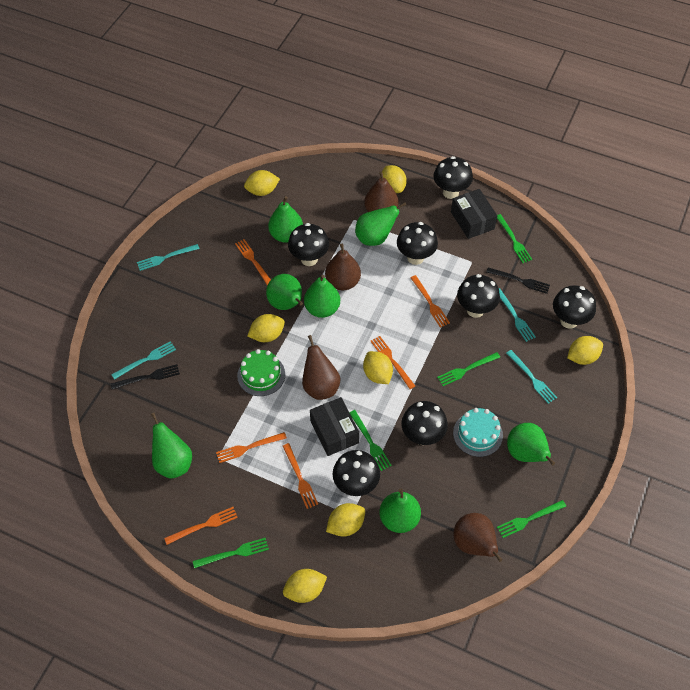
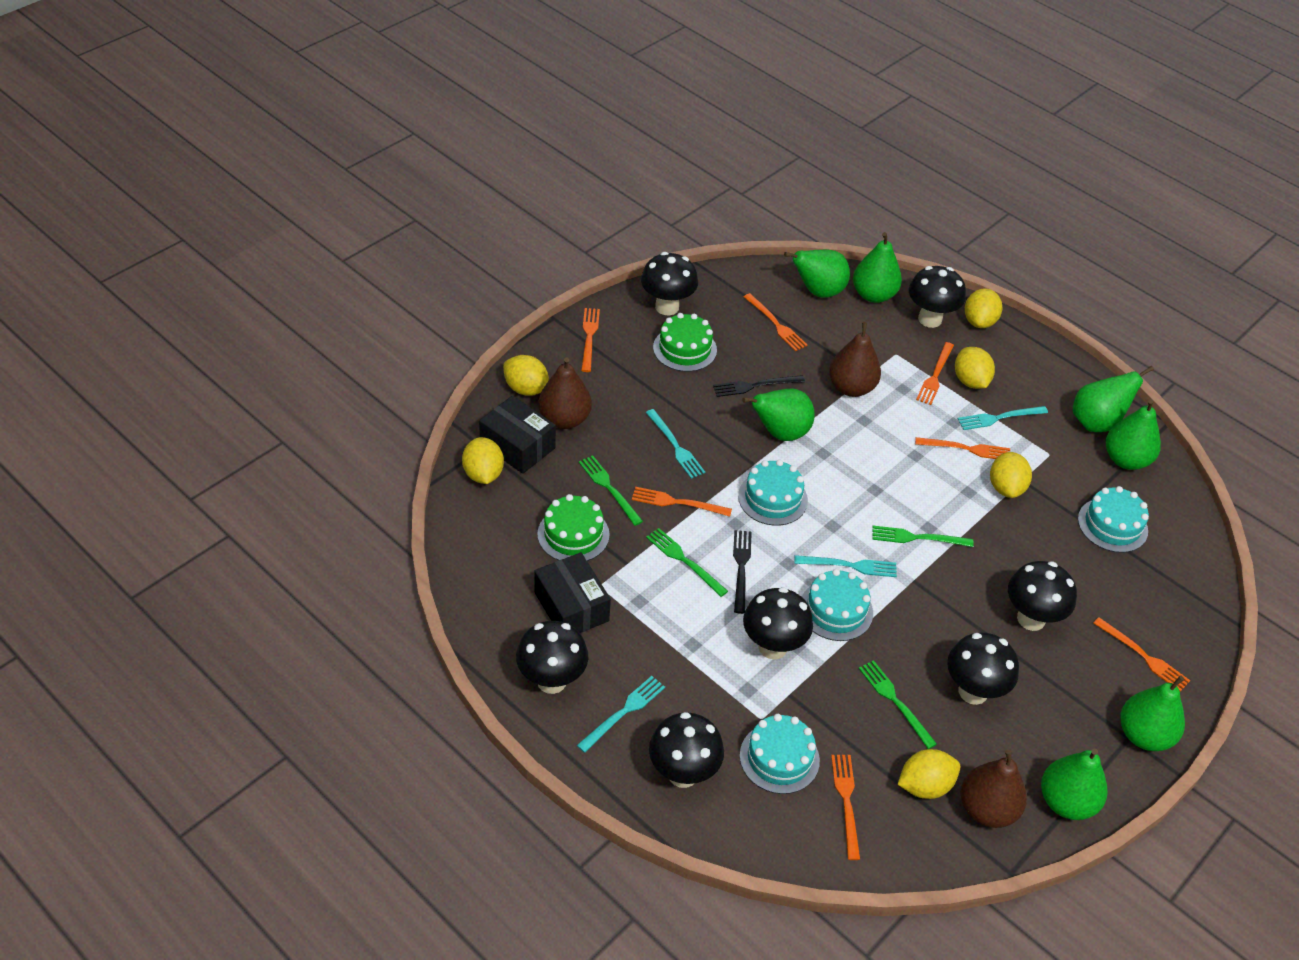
brown pear: 4 -> 3
green cake: 1 -> 2
green fork: 5 -> 4
orange fork: 6 -> 7
turquoise cake: 1 -> 4
yellow lemon: 7 -> 6

